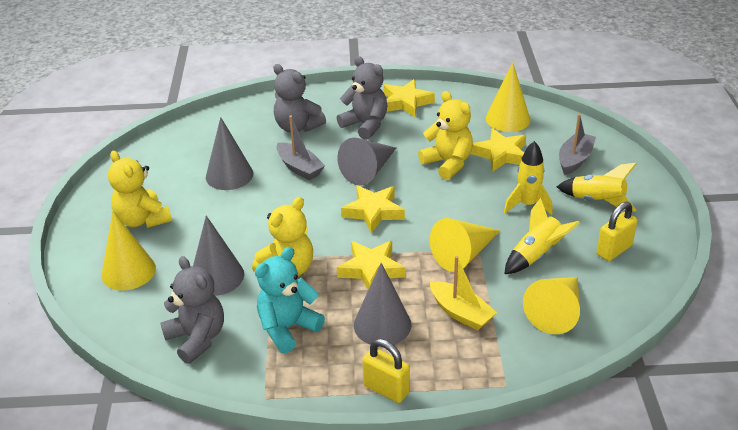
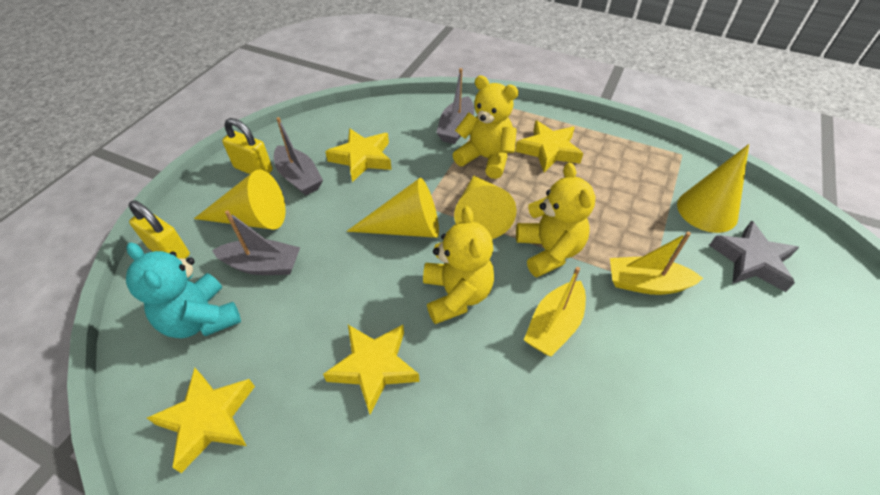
grey boat: 2 -> 3
grey cone: 4 -> 0
grey star: 0 -> 1
grey teddy bear: 3 -> 0
yellow boat: 1 -> 2
yellow rocket: 3 -> 0

